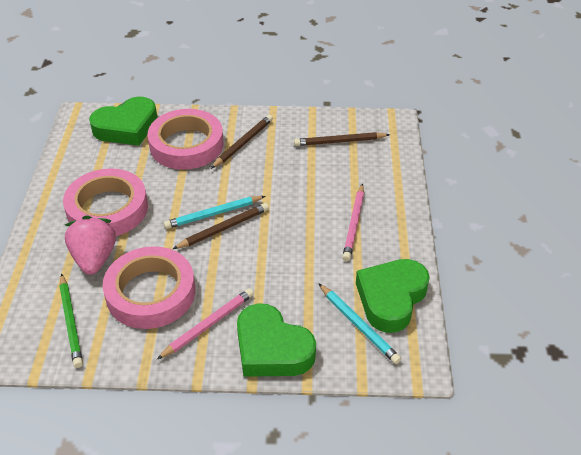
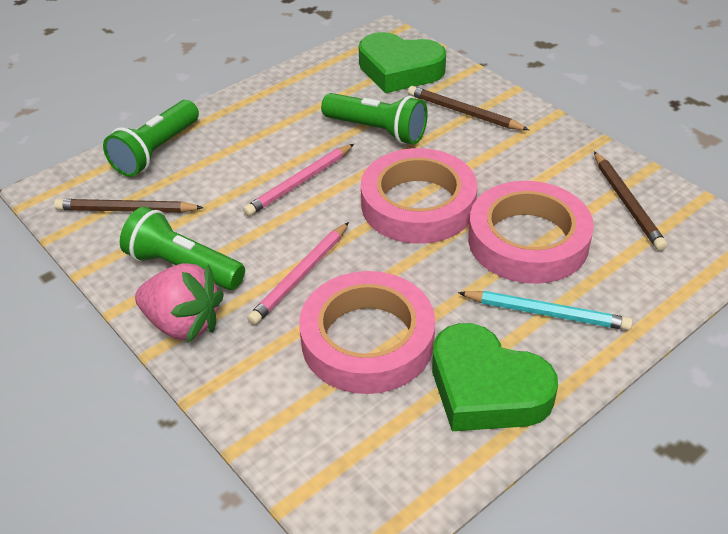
green flashlight: 0 -> 3
green heart: 3 -> 2
green pencil: 1 -> 0
turquoise pencil: 2 -> 1

